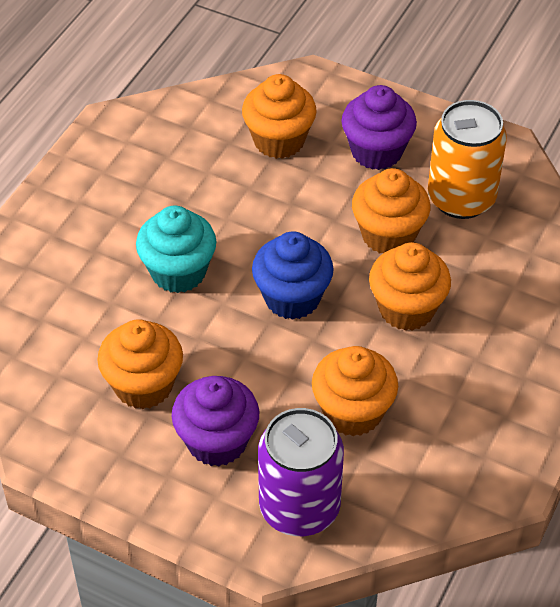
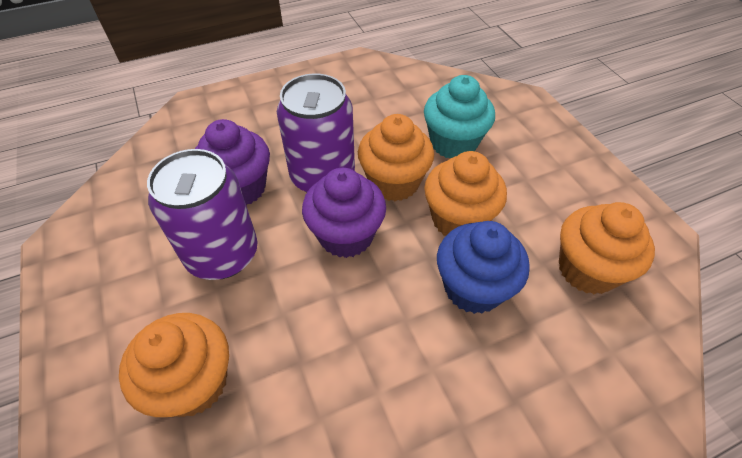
orange can: 1 -> 0
orange cupcake: 5 -> 4
purple can: 1 -> 2

